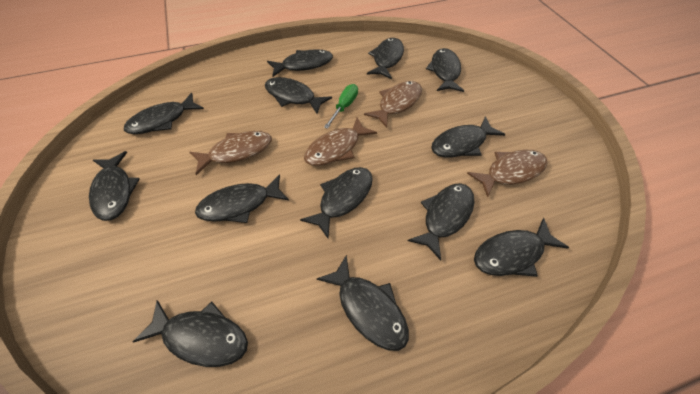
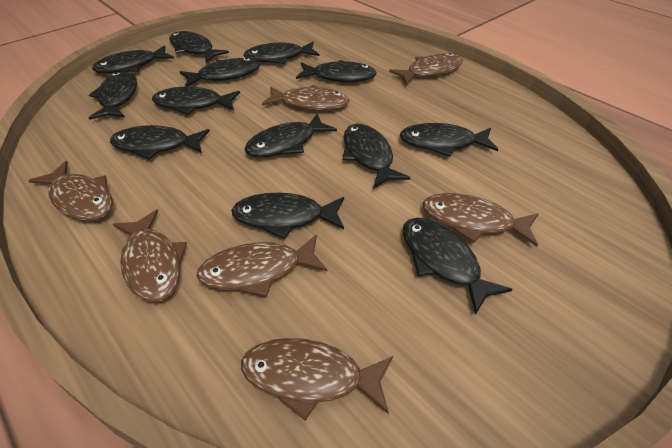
brown fish: 4 -> 7
green screwdriver: 1 -> 0

